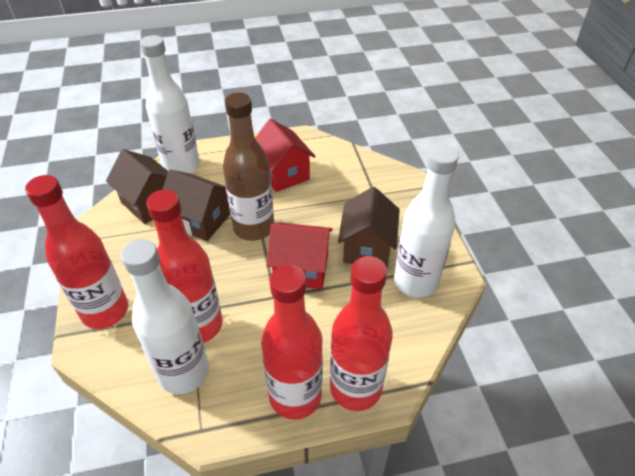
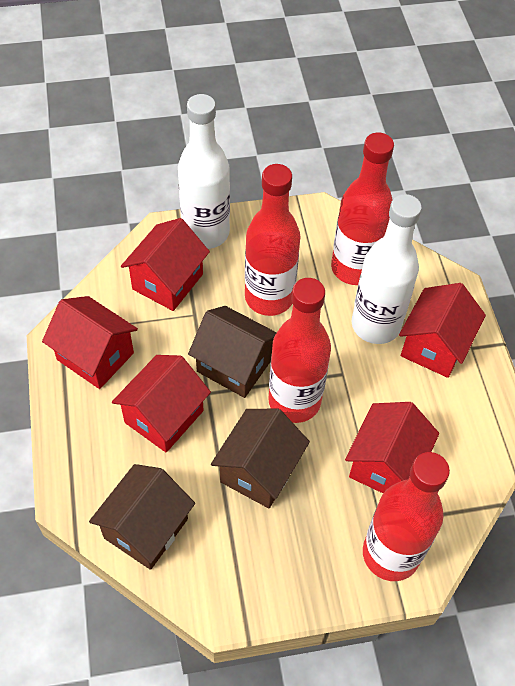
brown bottle: 1 -> 0
red house: 2 -> 5
white bottle: 3 -> 2

